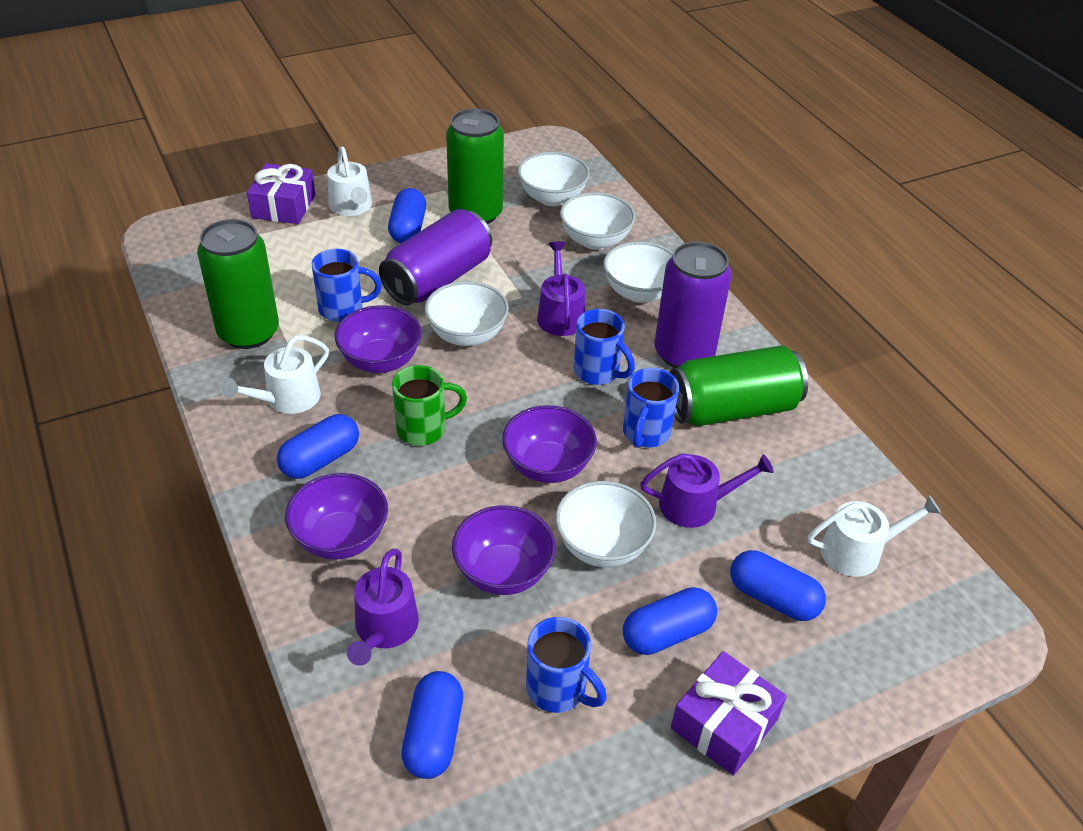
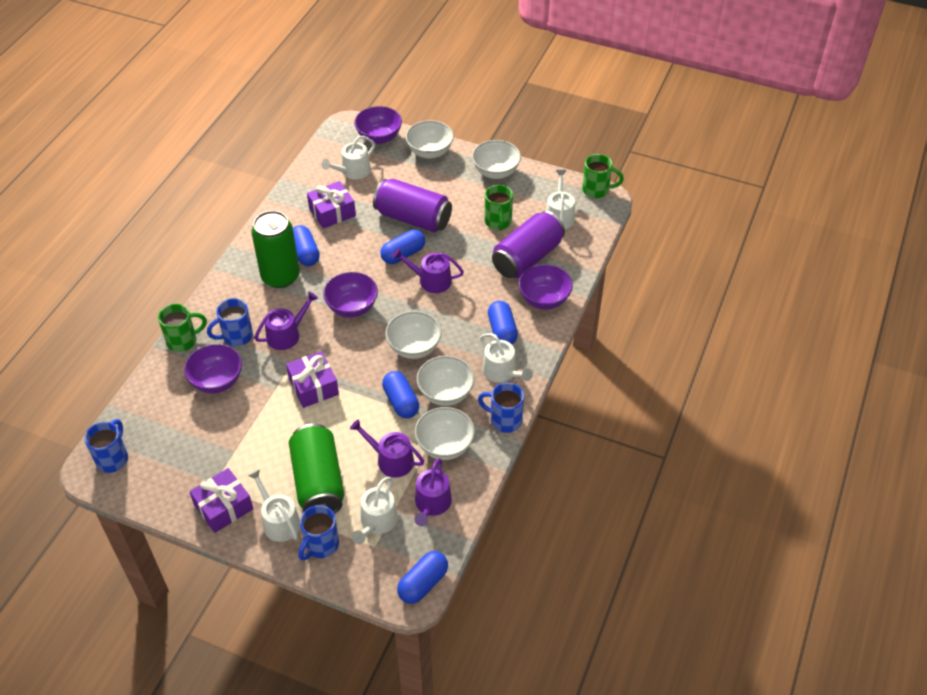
green can: 3 -> 2
green mug: 1 -> 3
purple gift: 2 -> 3
purple watering can: 3 -> 4
white watering can: 3 -> 5

